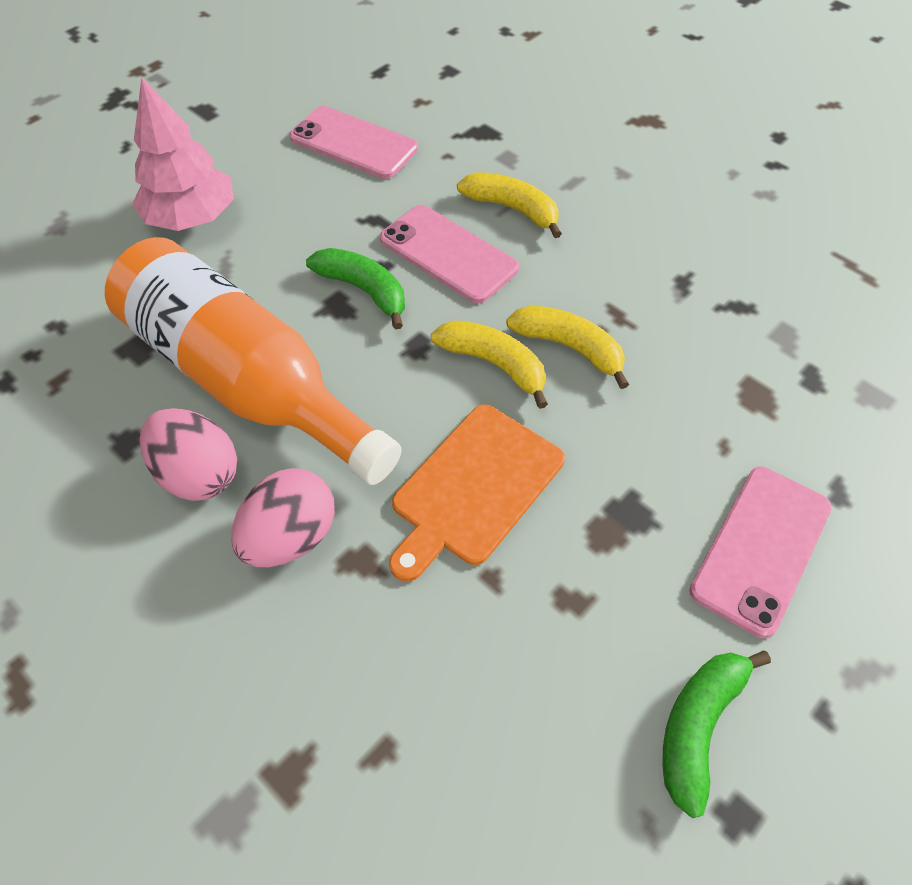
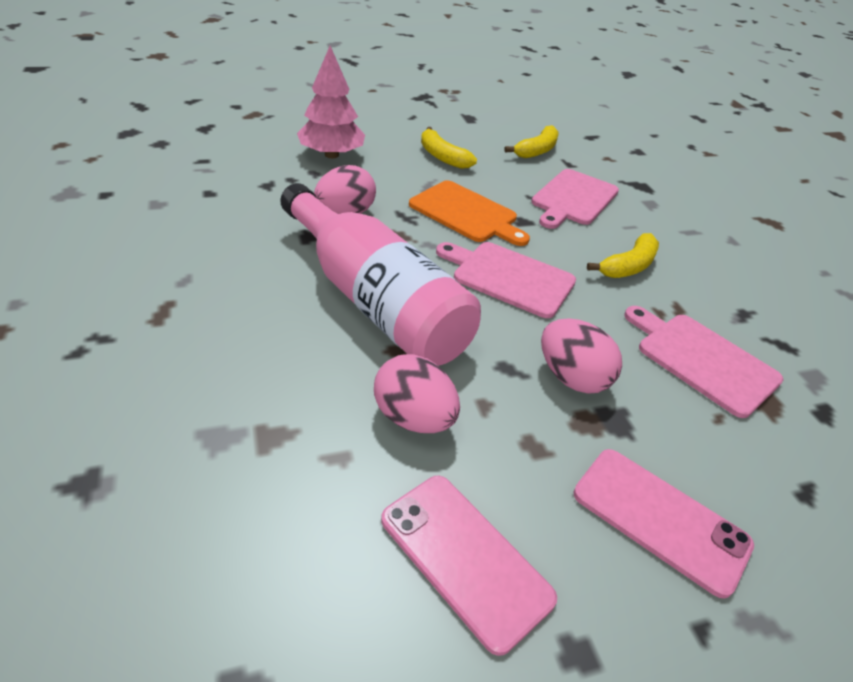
green banana: 2 -> 0
orange bottle: 1 -> 0
pink bottle: 0 -> 1
pink cutting board: 0 -> 3
pink egg: 2 -> 3
pink phone: 3 -> 2

